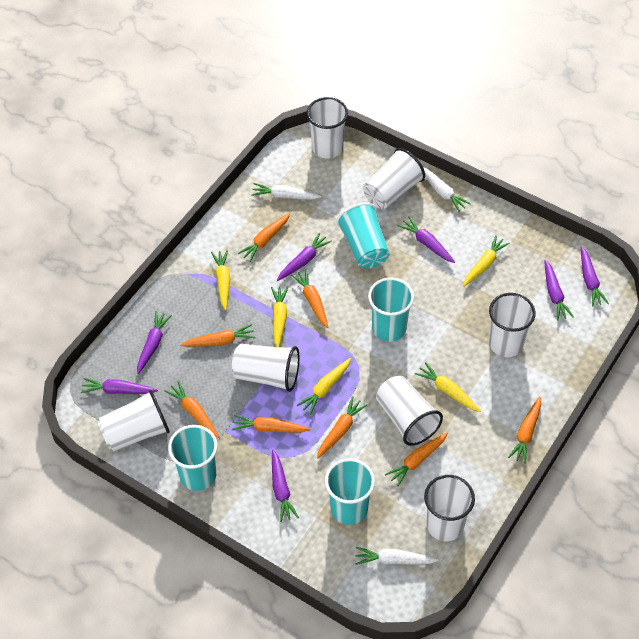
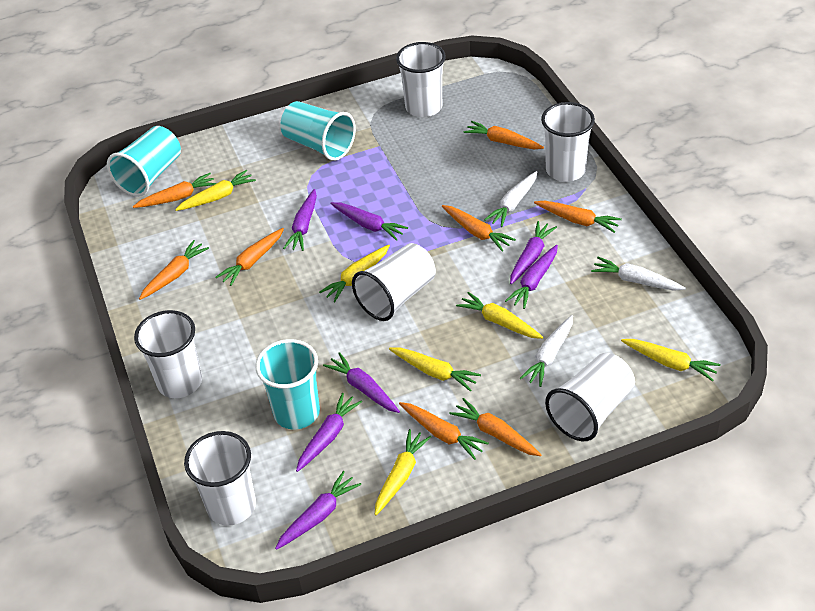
turquoise cup: 4 -> 3
white cup: 7 -> 6
yellow carrot: 5 -> 6

